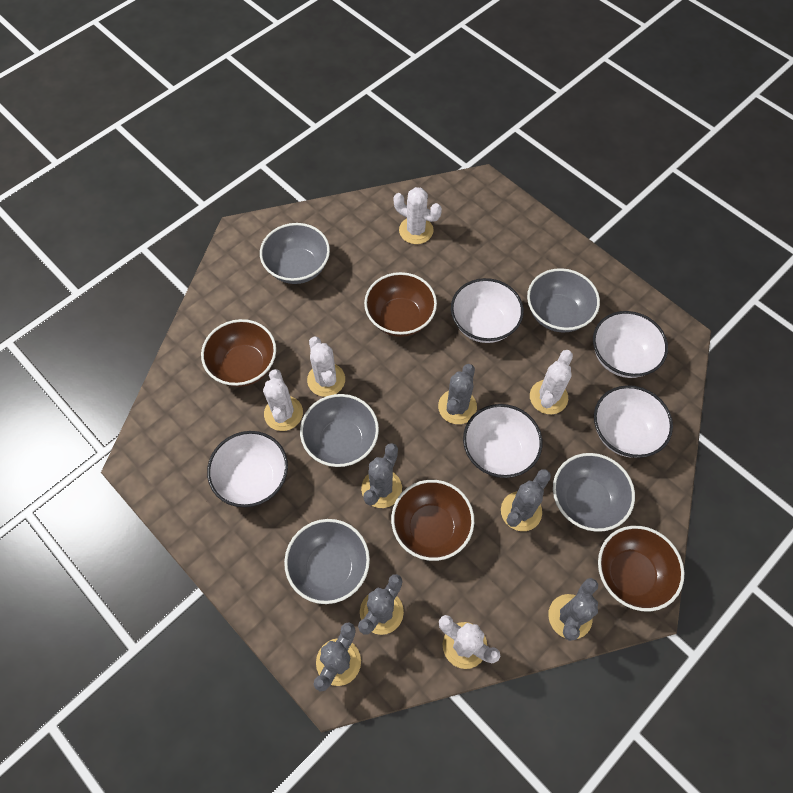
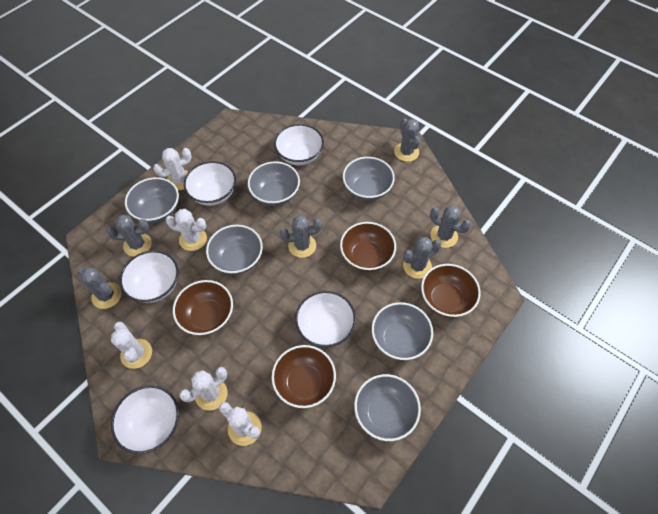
grey bowl: 5 -> 6

